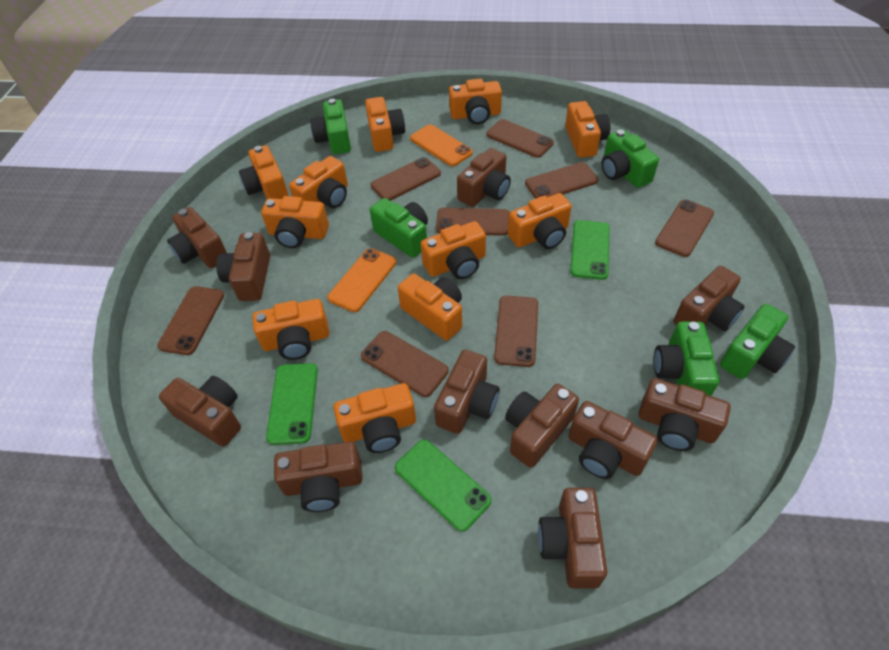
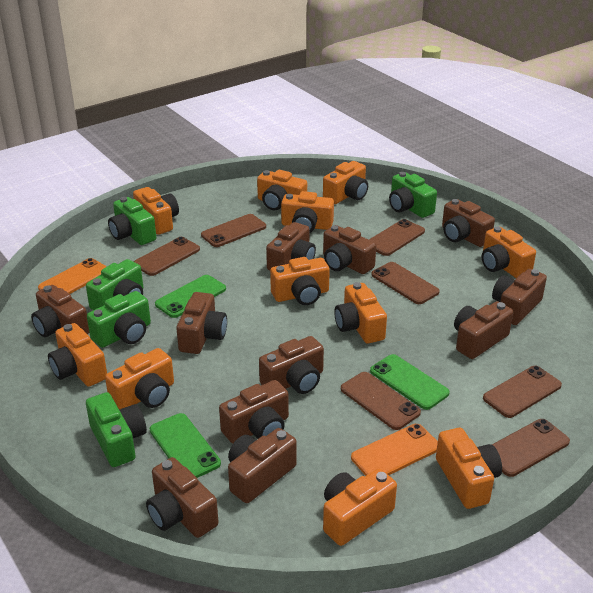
brown phone: 8 -> 7

